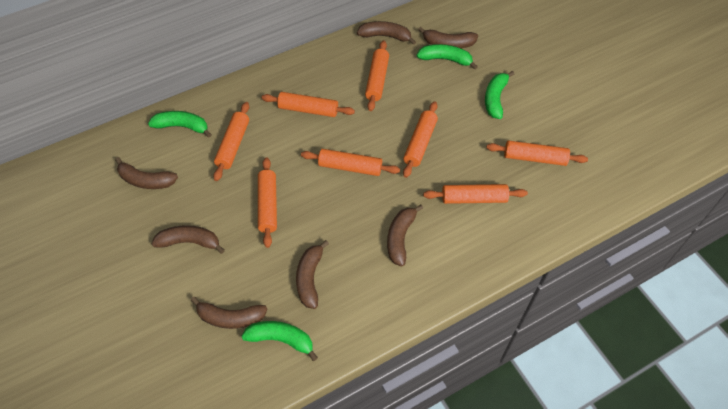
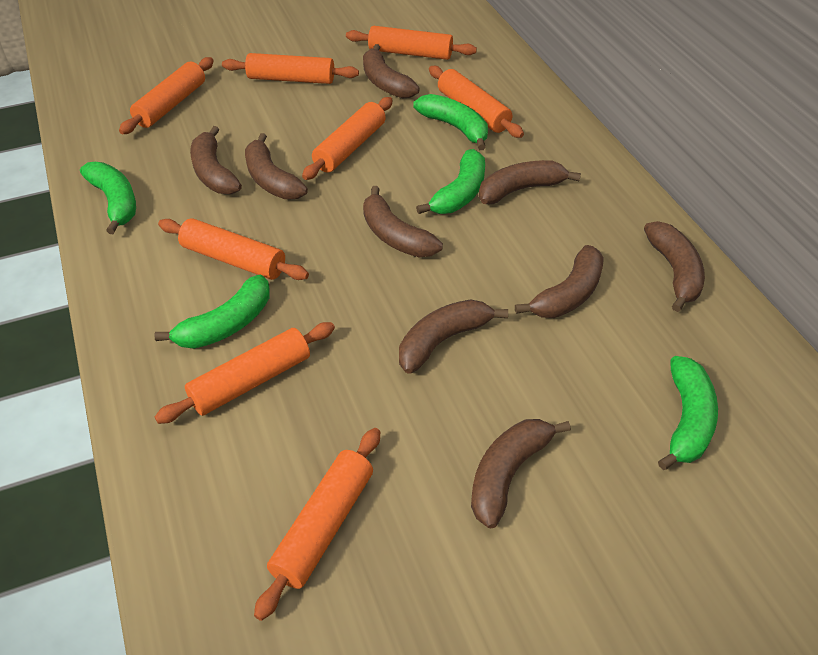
brown banana: 7 -> 9
green banana: 4 -> 5

